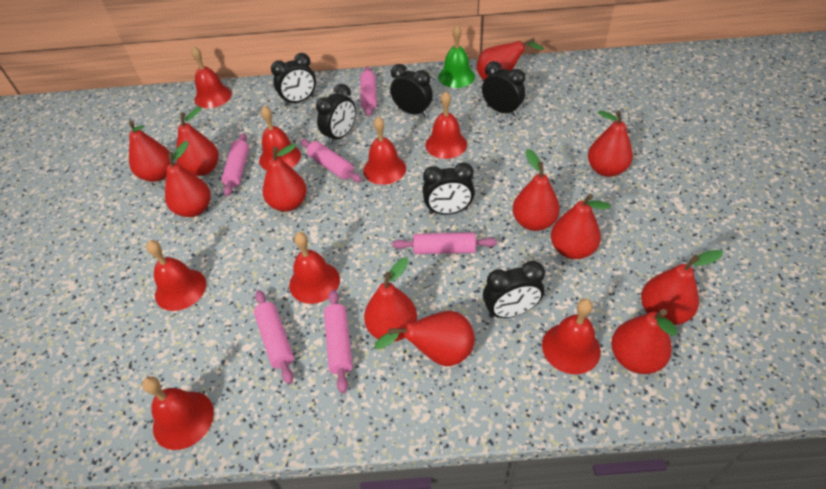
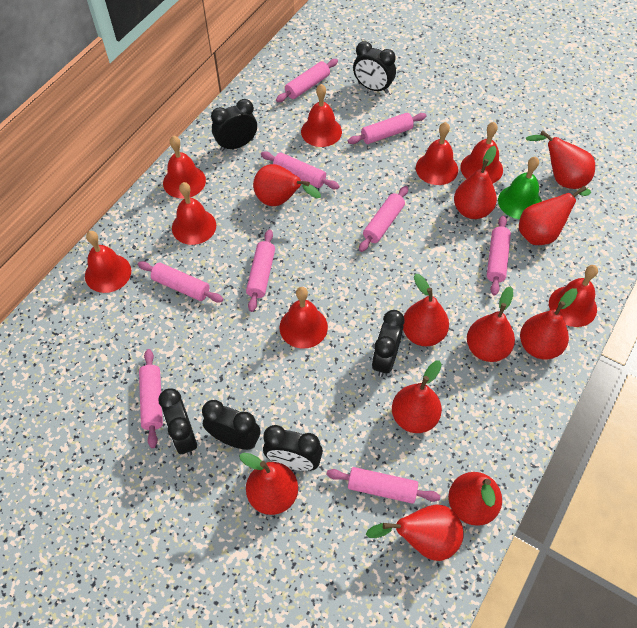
pink rolling pin: 6 -> 9
red pear: 12 -> 11

